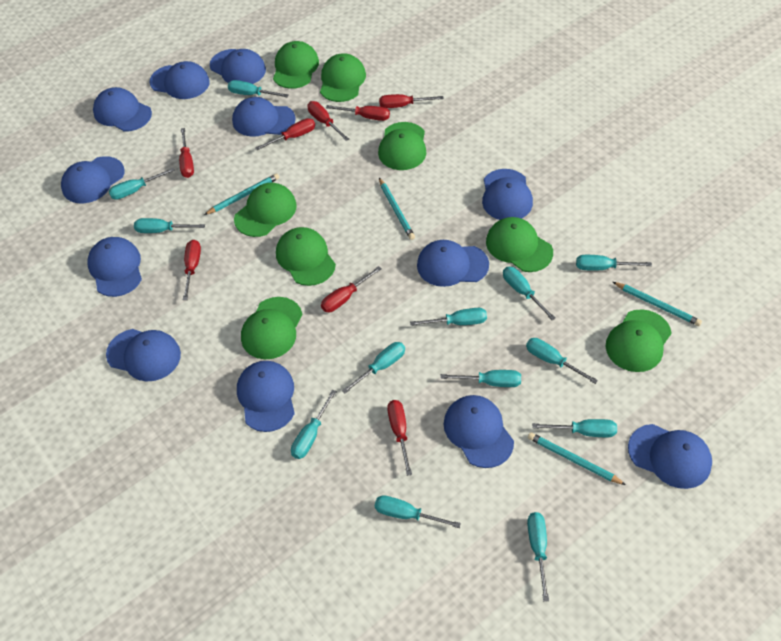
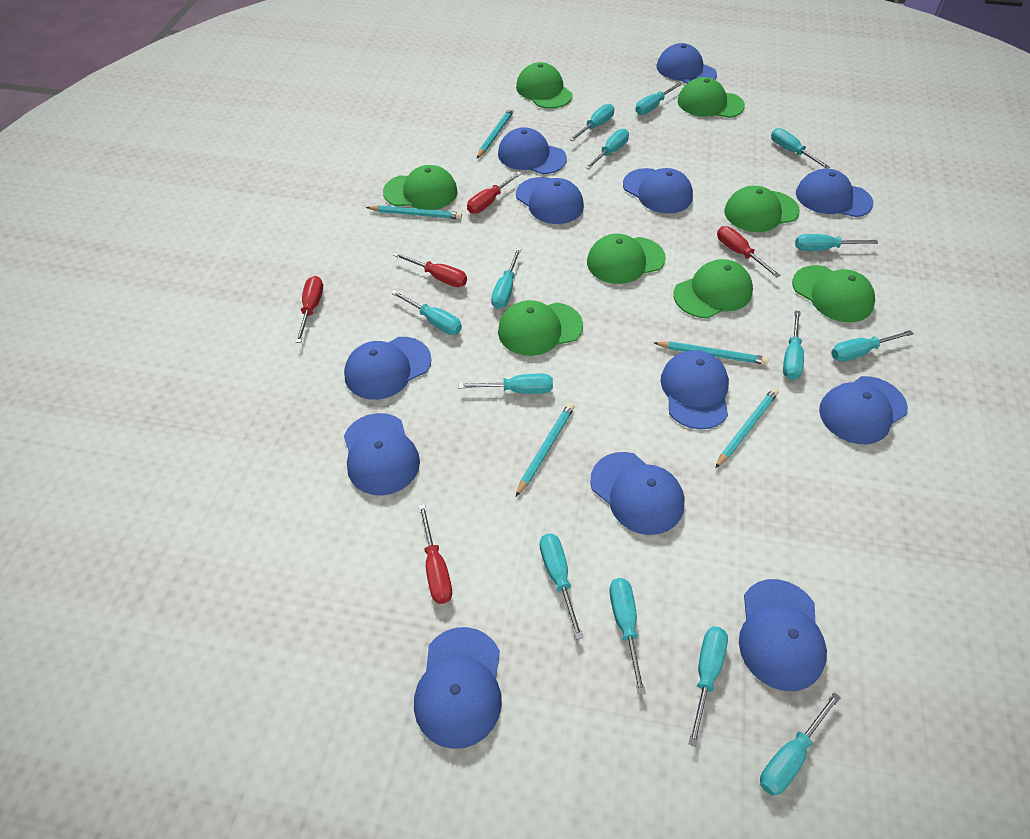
red screwdriver: 8 -> 5
turquoise pencil: 4 -> 5
turquoise screwdriver: 13 -> 14

